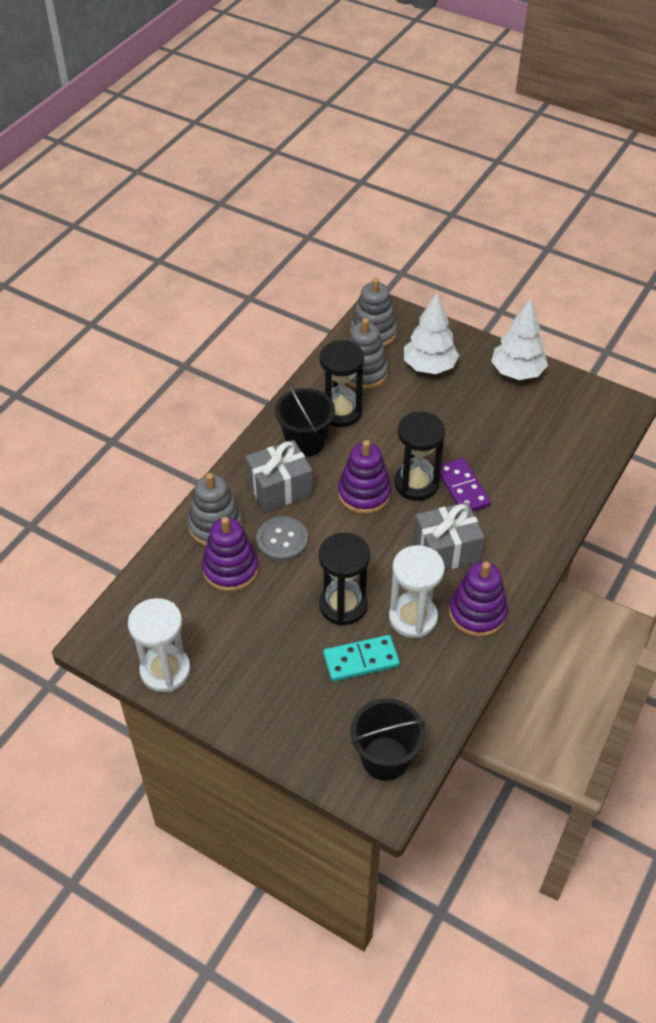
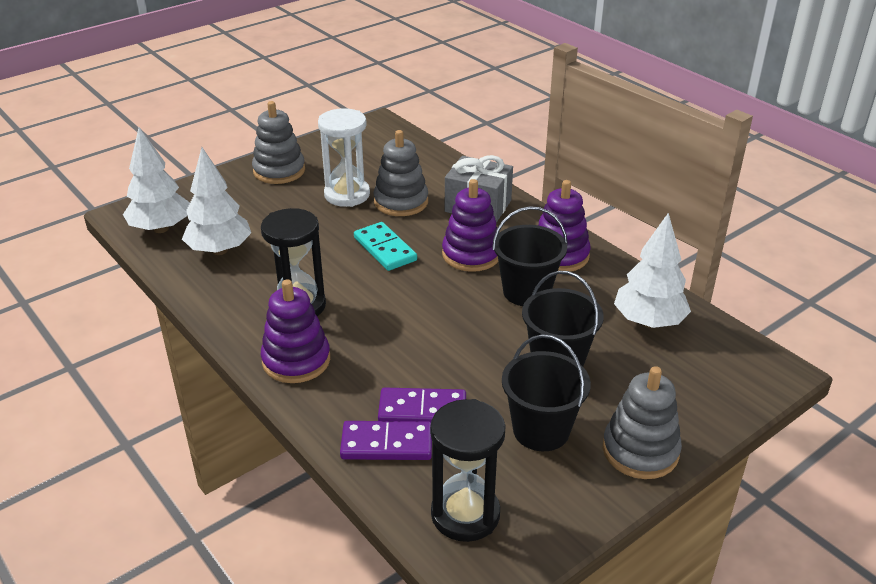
black bucket: 2 -> 3
black hourglass: 3 -> 2
grey button: 1 -> 0
grey gift: 2 -> 1
purple domino: 1 -> 2
white hourglass: 2 -> 1
white tree: 2 -> 3

